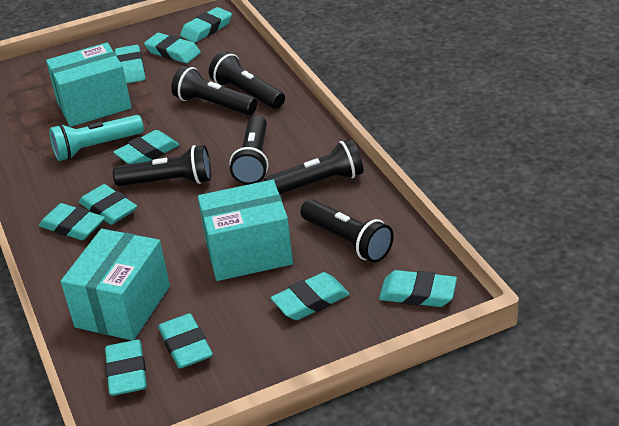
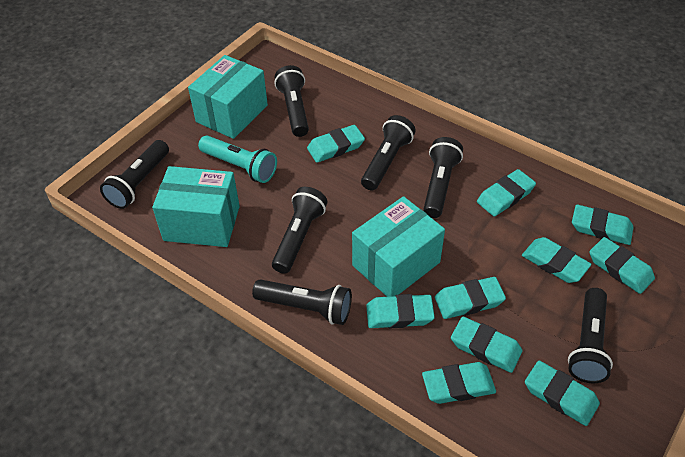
black flashlight: 6 -> 7

